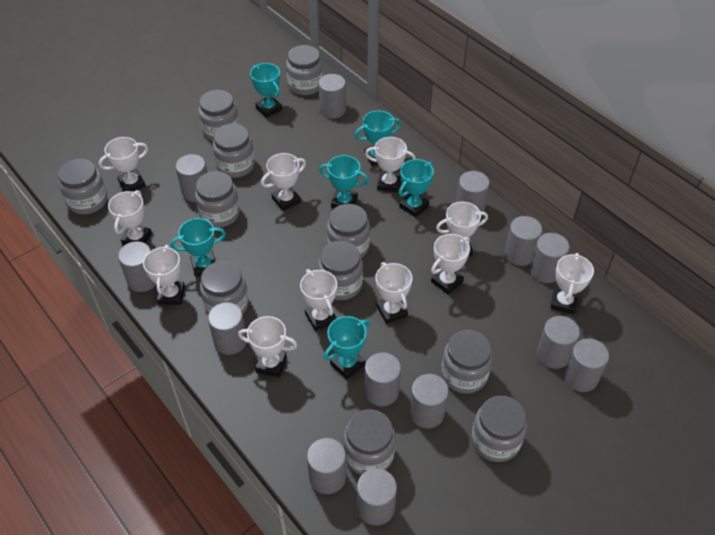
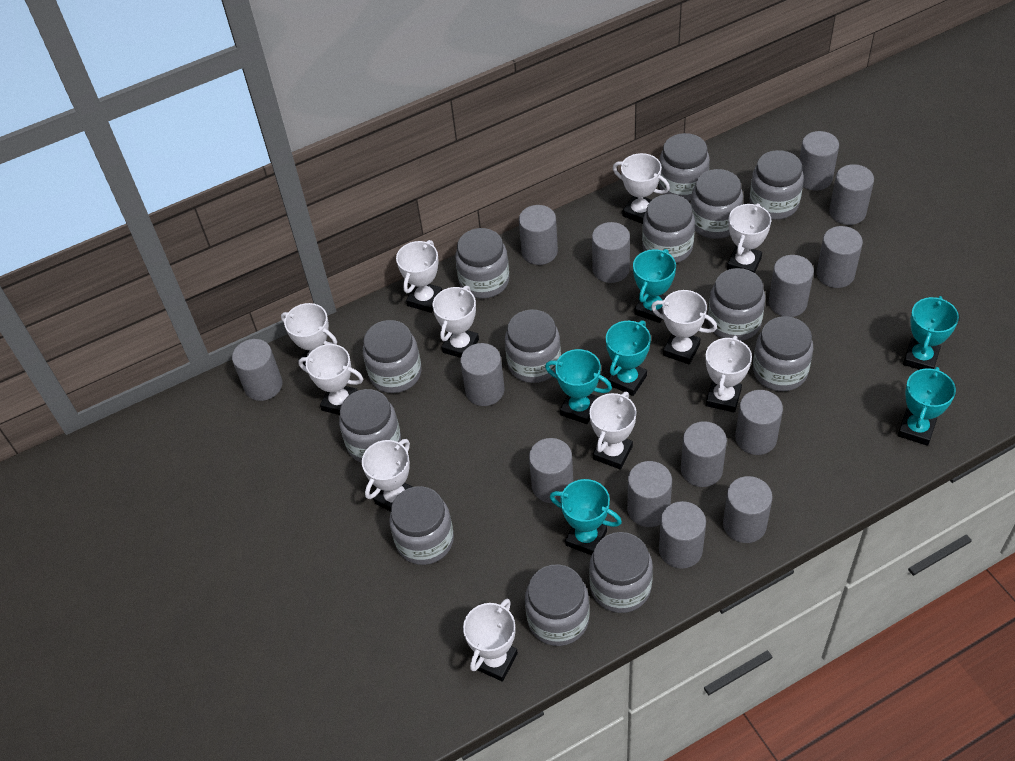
grey cylinder: 13 -> 14
grey jar: 11 -> 13

